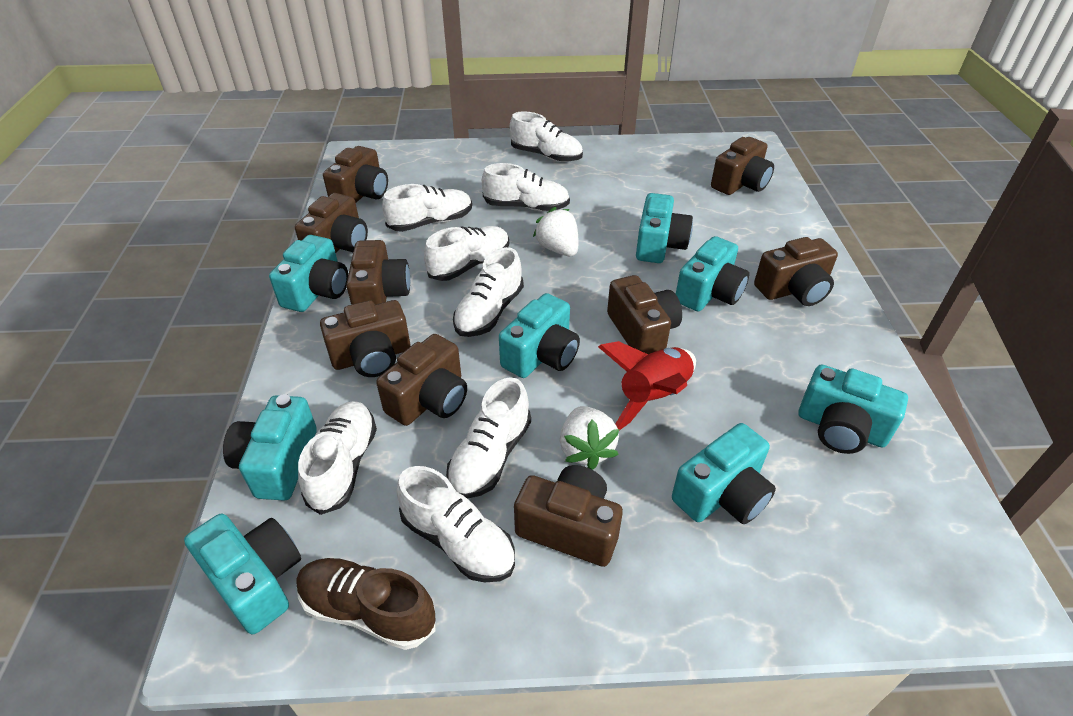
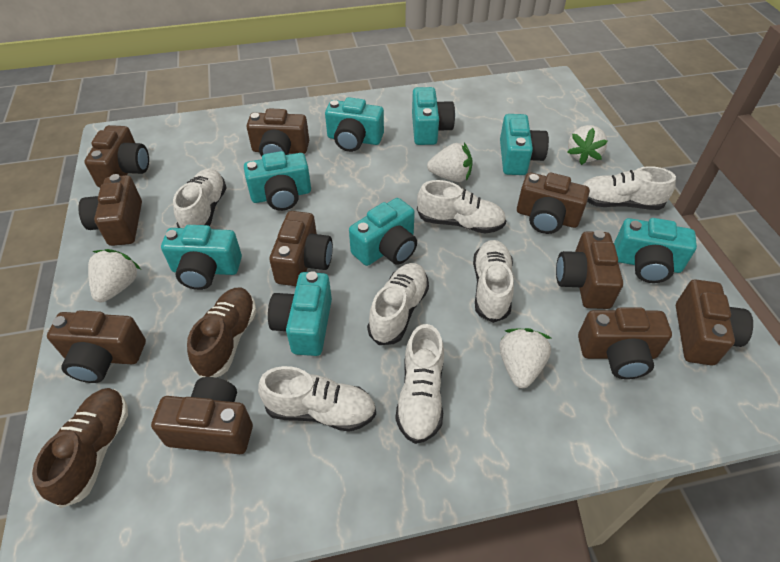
brown camera: 9 -> 10
brown shoe: 1 -> 2
red rocket: 1 -> 0
white shoe: 8 -> 7
white strawberry: 2 -> 4

